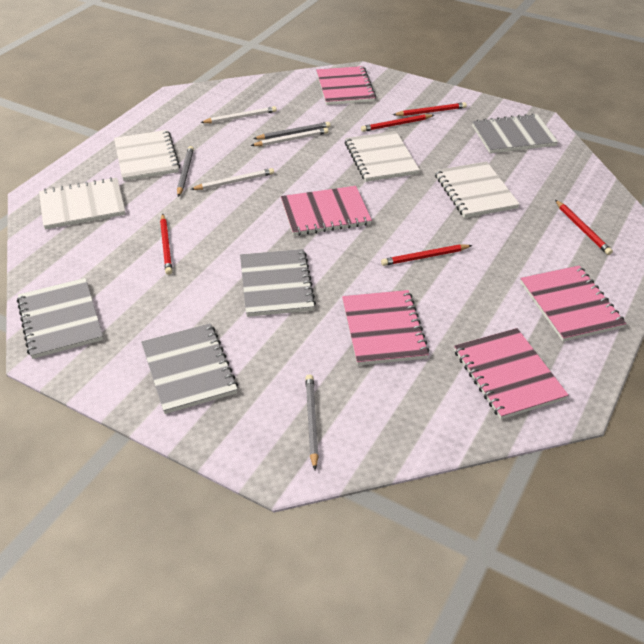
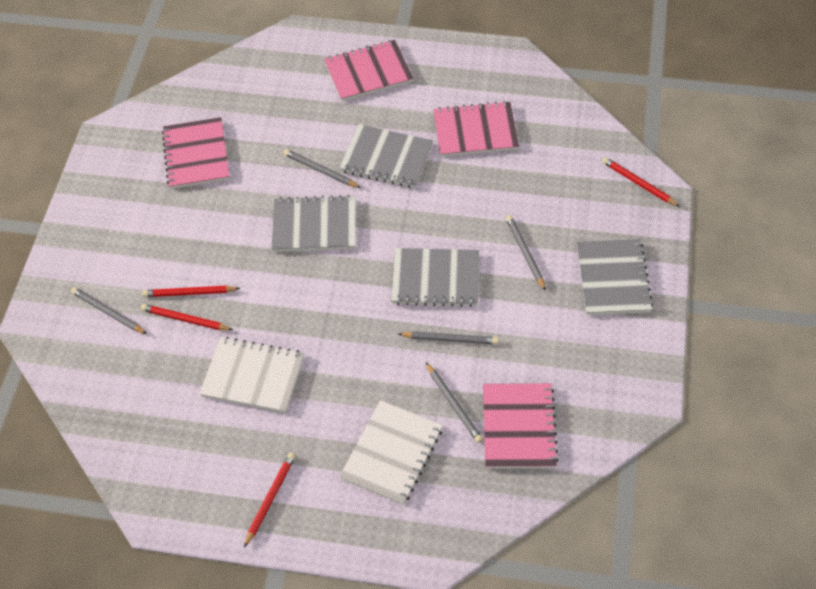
grey pencil: 3 -> 5
pink notebook: 5 -> 4
red pencil: 5 -> 4
white notebook: 4 -> 2
white pencil: 3 -> 0

